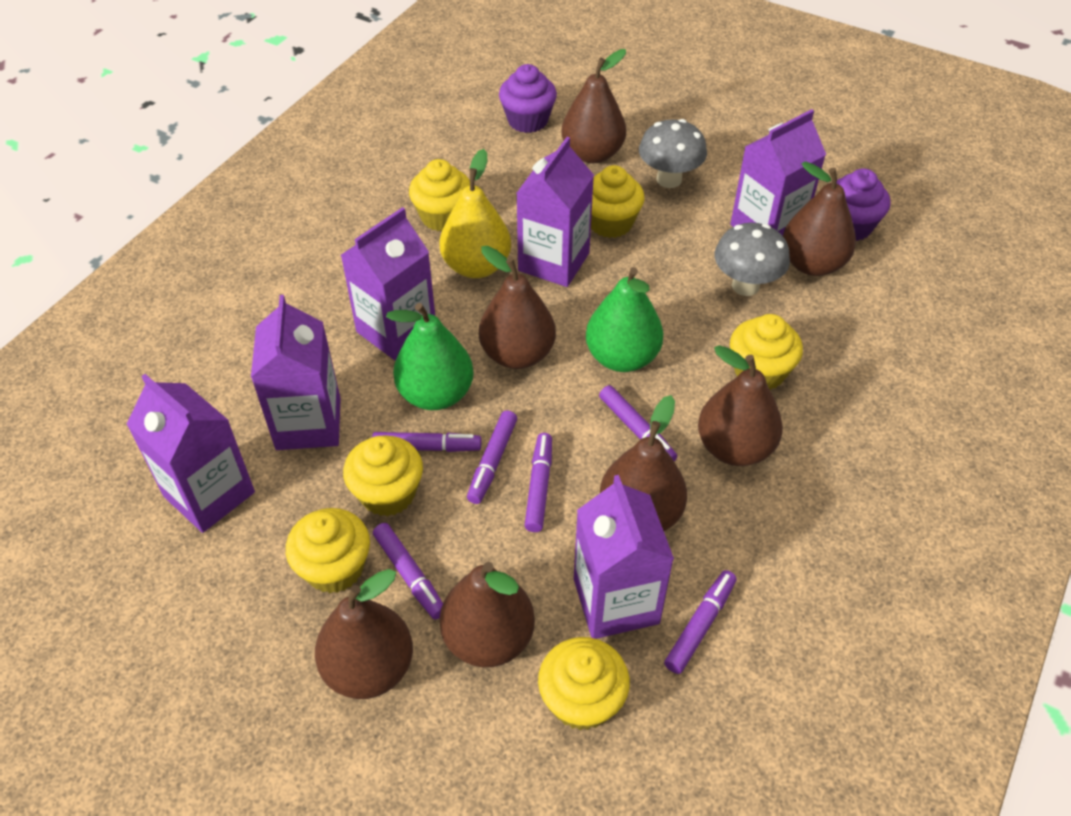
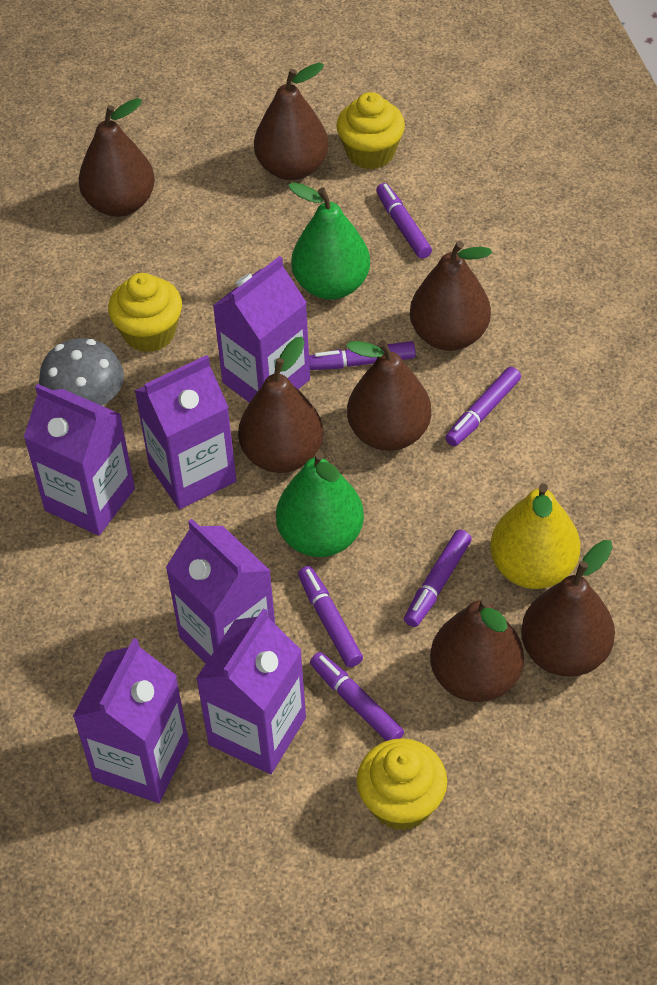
grey mushroom: 2 -> 1
purple cupcake: 2 -> 0
yellow cupcake: 6 -> 3

